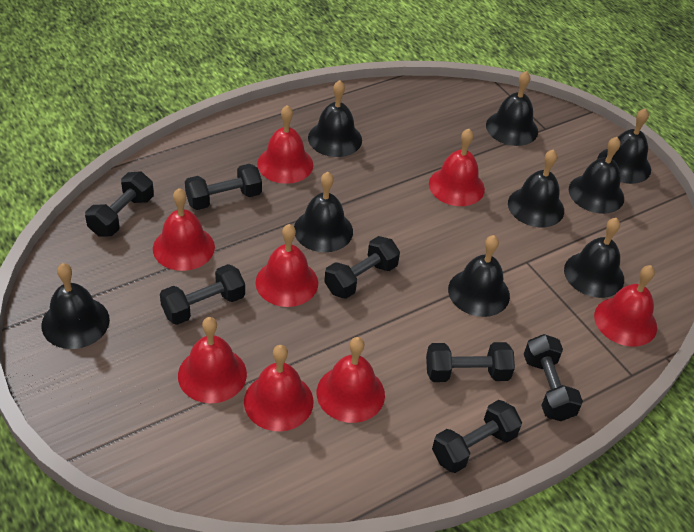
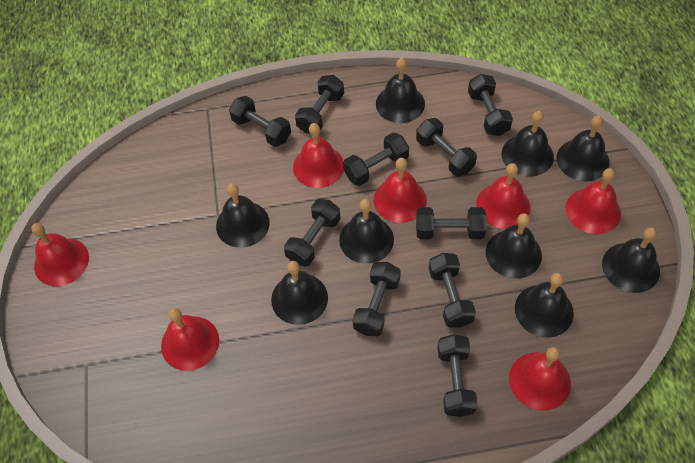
black dumbbell: 7 -> 10
red bell: 8 -> 7

